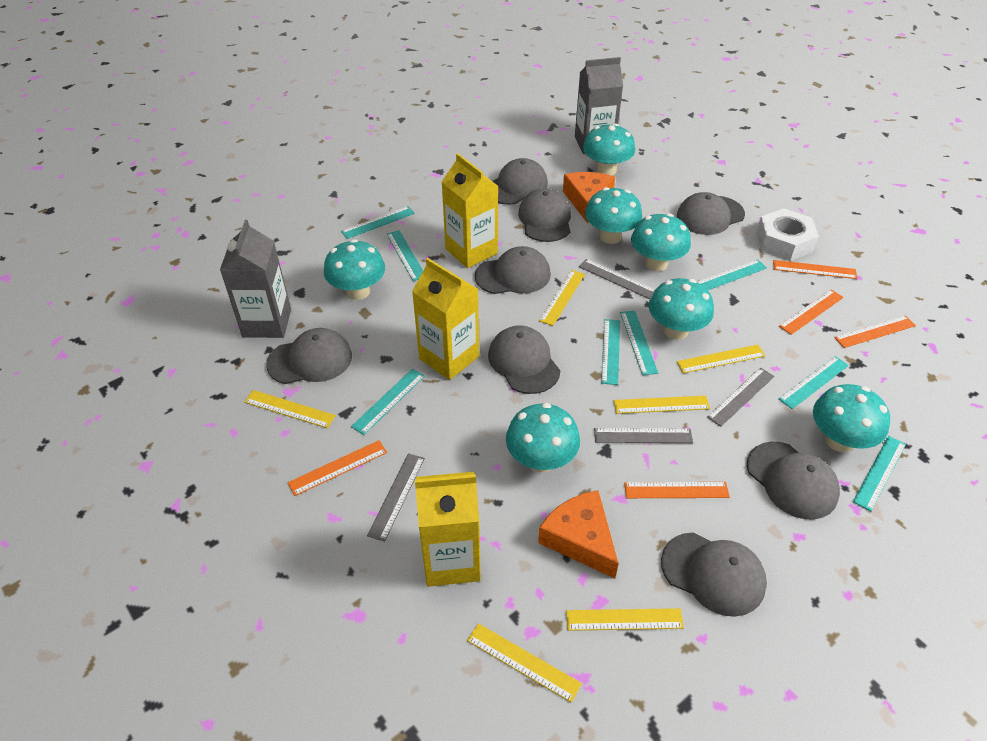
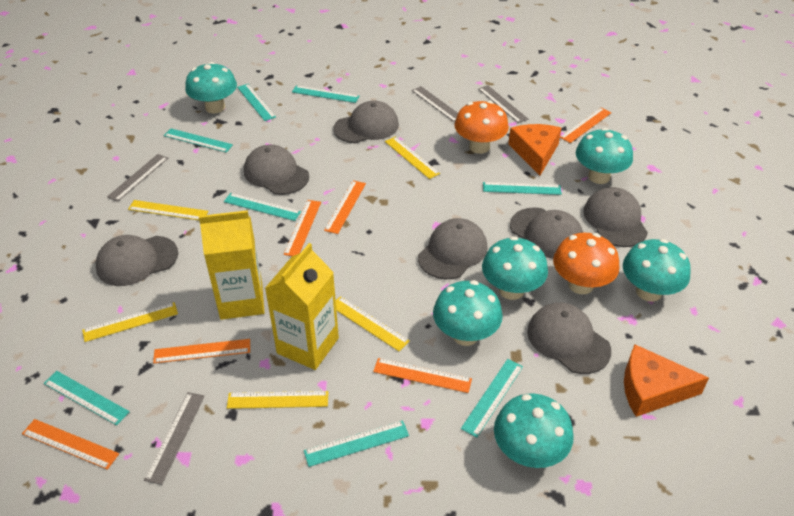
grey cap: 8 -> 7
grey carton: 2 -> 0
orange mushroom: 0 -> 2
orange ruler: 5 -> 6
turquoise mushroom: 7 -> 6
white nut: 1 -> 0
yellow carton: 3 -> 2
yellow ruler: 6 -> 5

